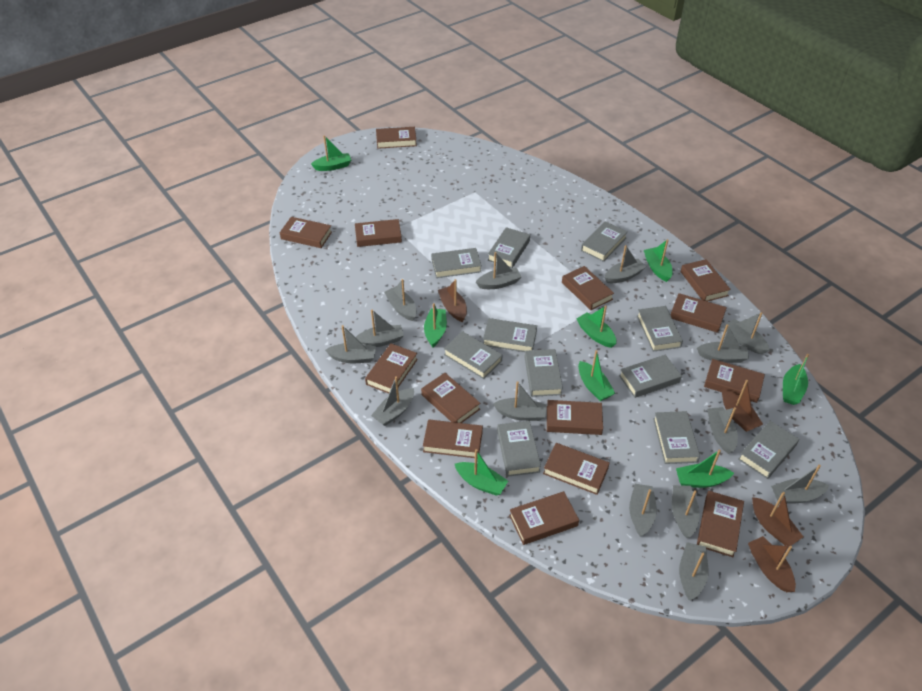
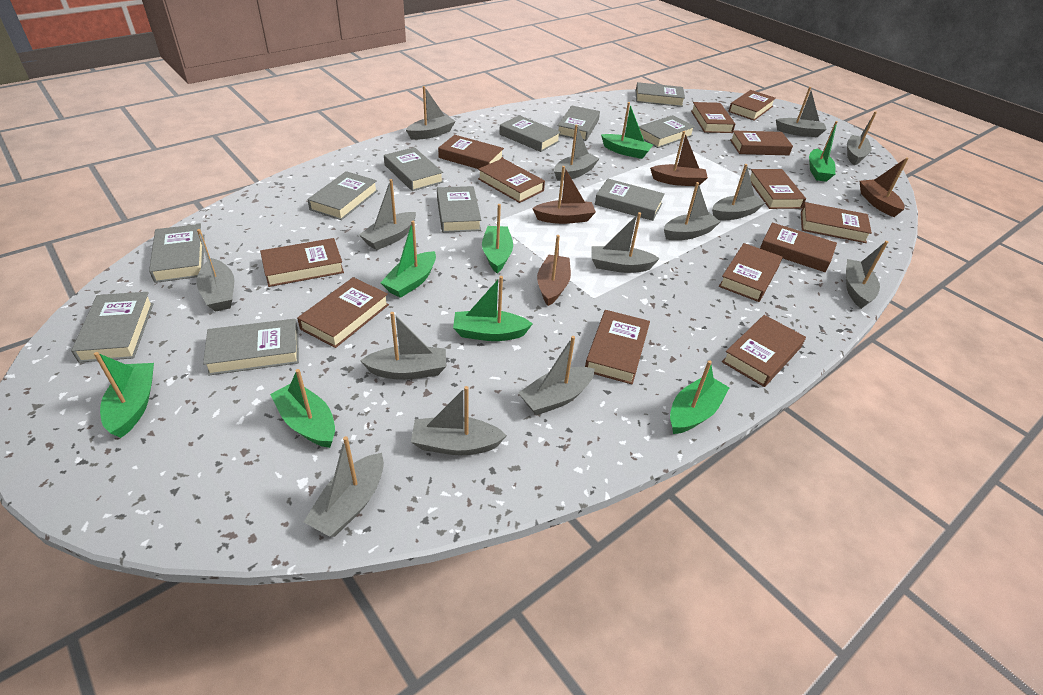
brown book: 14 -> 13

